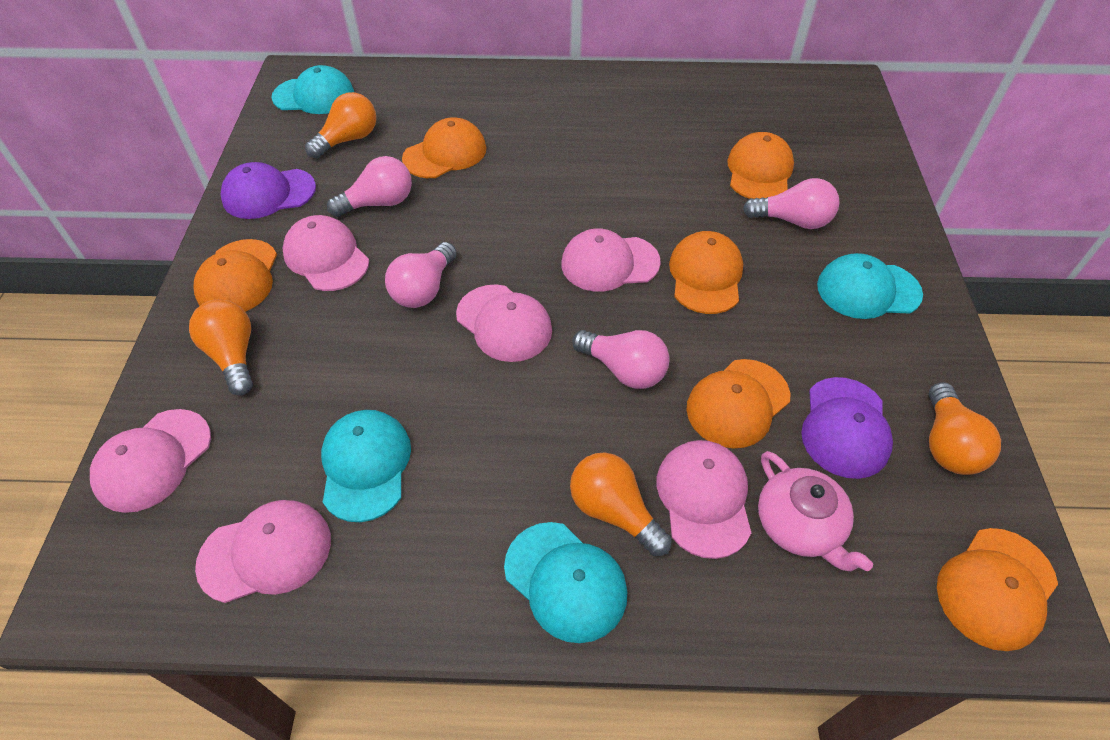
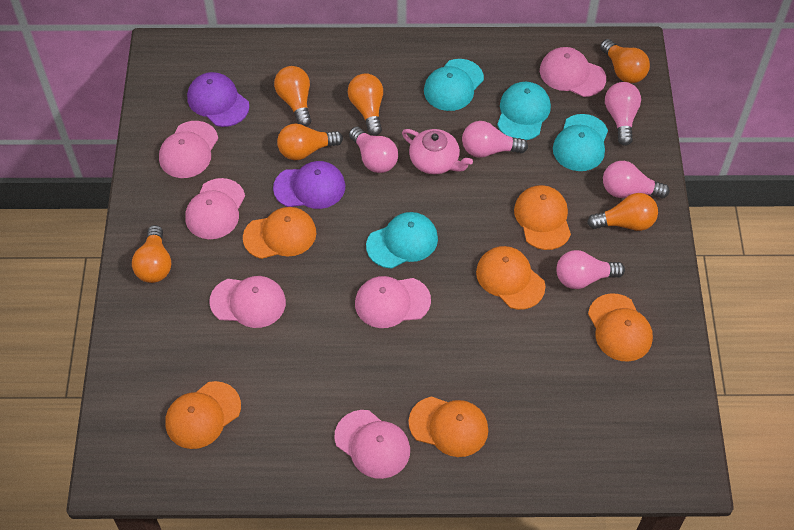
orange light bulb: 4 -> 6
pink light bulb: 4 -> 5

